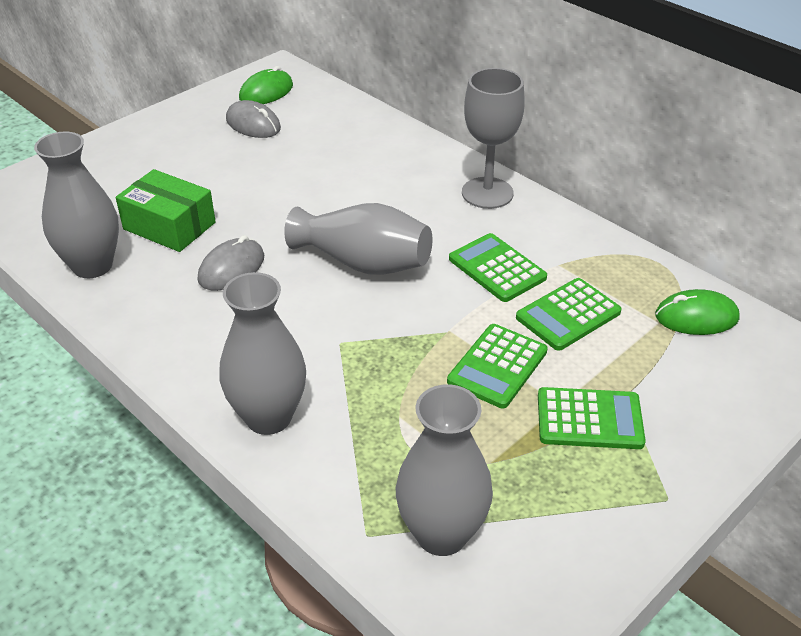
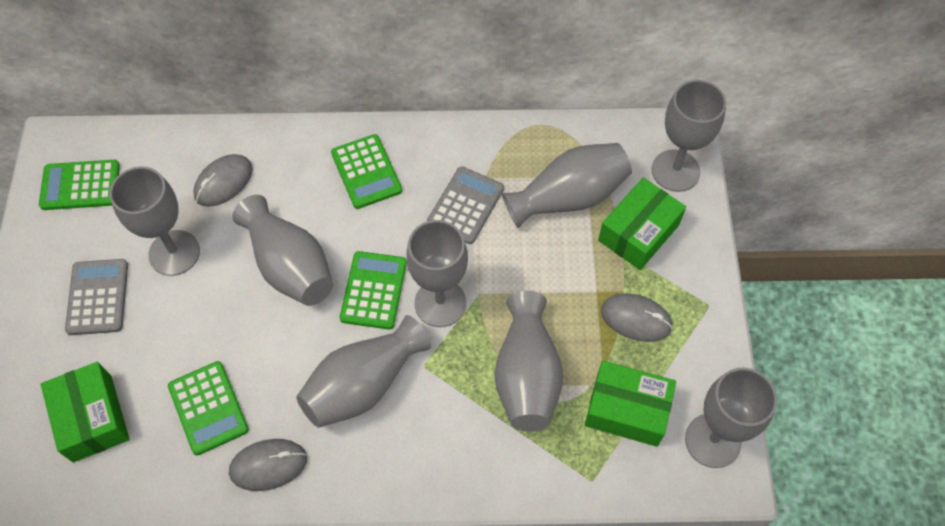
green box: 1 -> 3
green mouse: 2 -> 0
grey calculator: 0 -> 2
grey goblet: 1 -> 4
grey mouse: 2 -> 3

